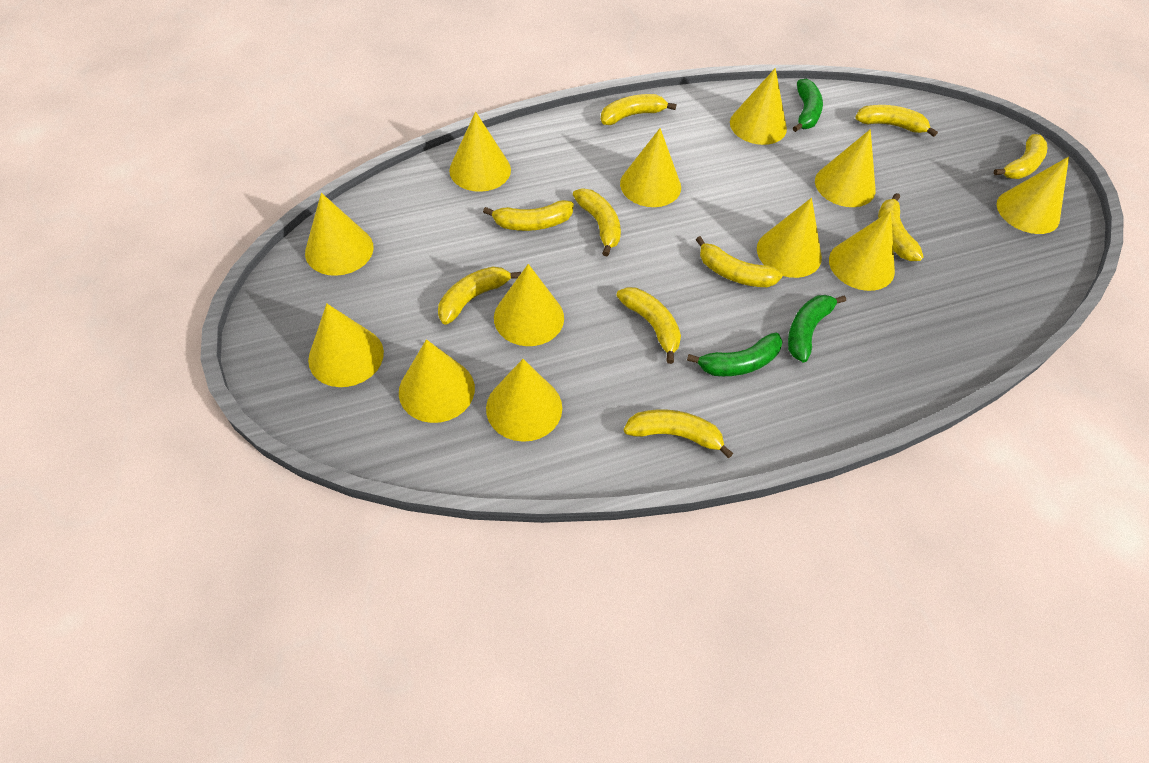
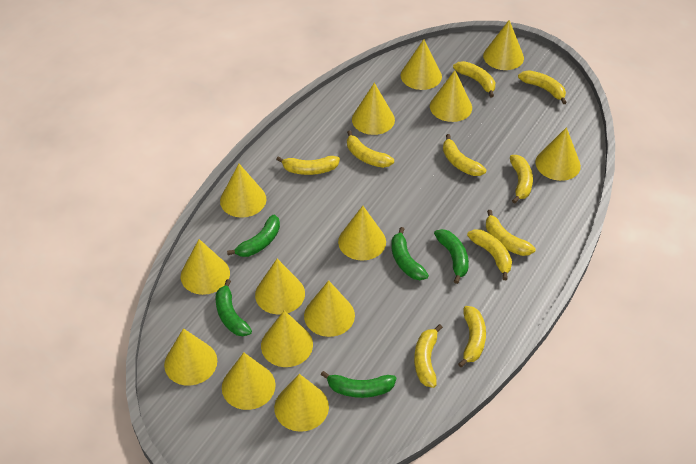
green banana: 3 -> 5
yellow cone: 12 -> 14

